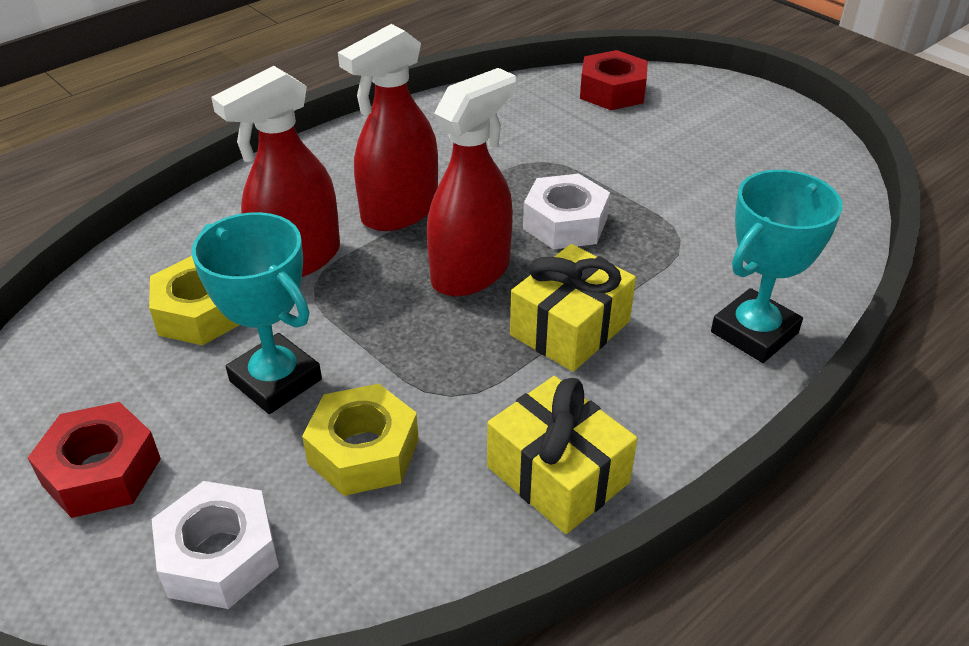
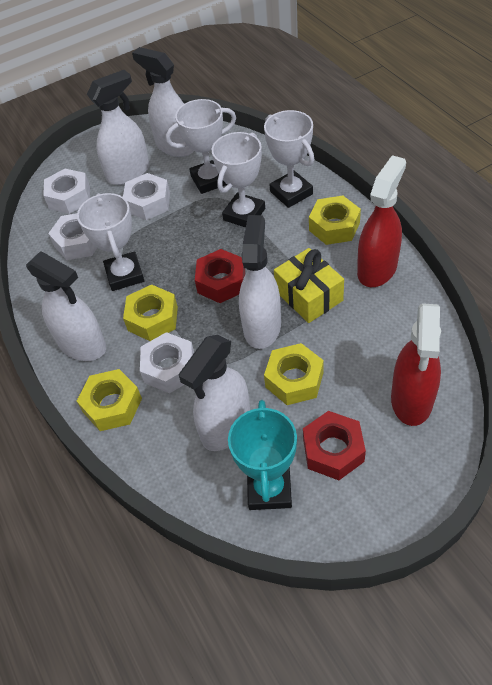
red spray bottle: 3 -> 2
turquoise trophy: 2 -> 1
white nut: 2 -> 4
white spray bottle: 0 -> 5
white trophy: 0 -> 4
yellow gift: 2 -> 1
yellow nut: 2 -> 4

